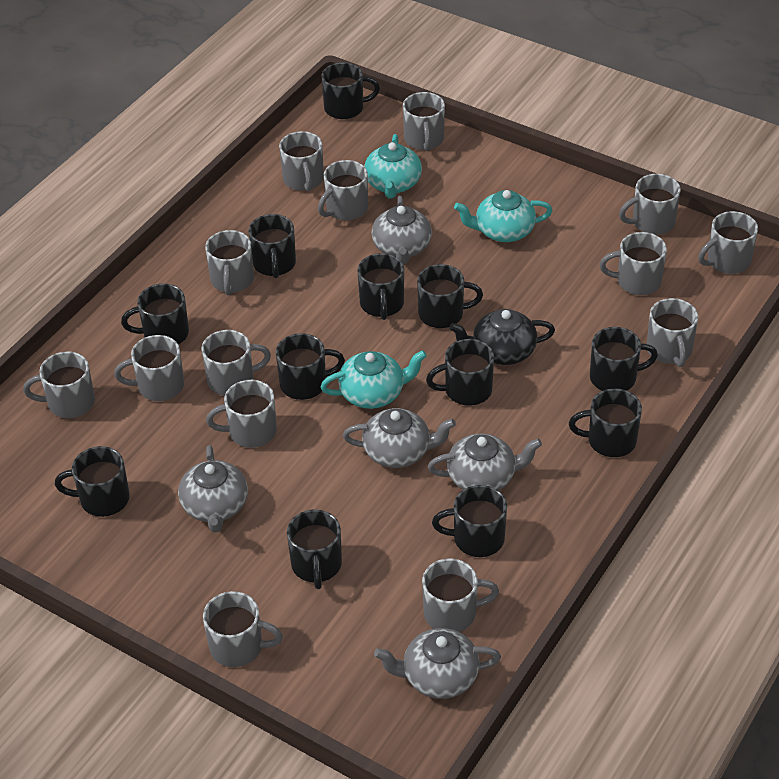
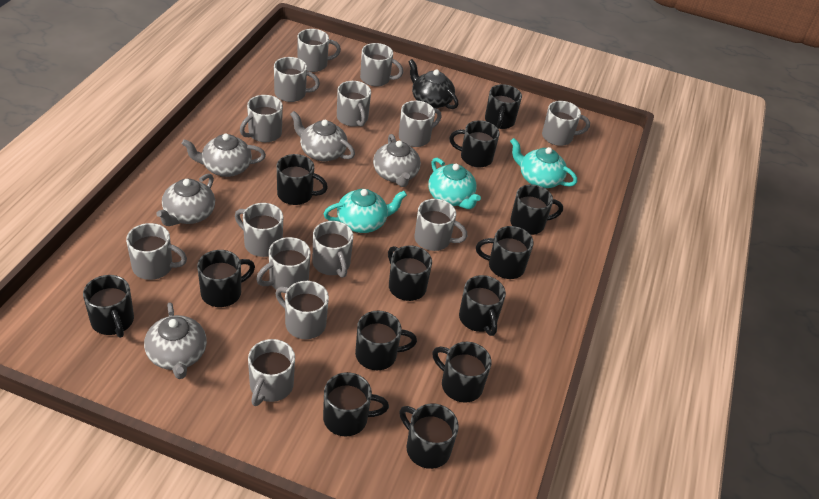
black mug: 12 -> 13

